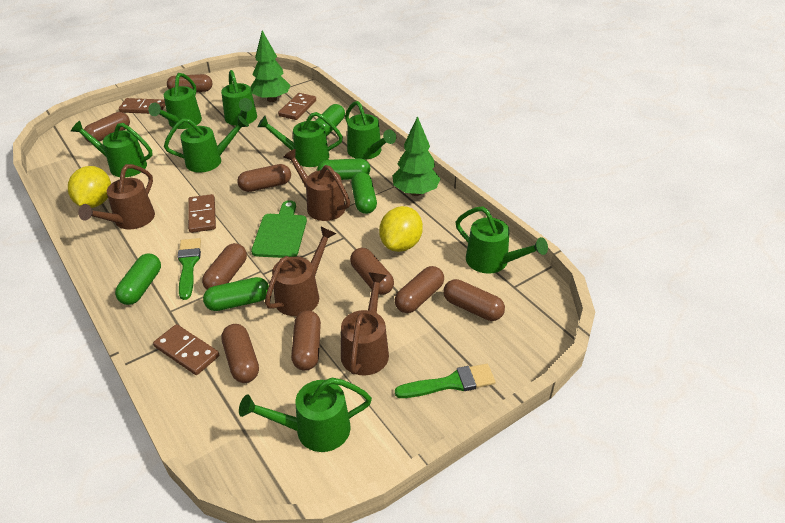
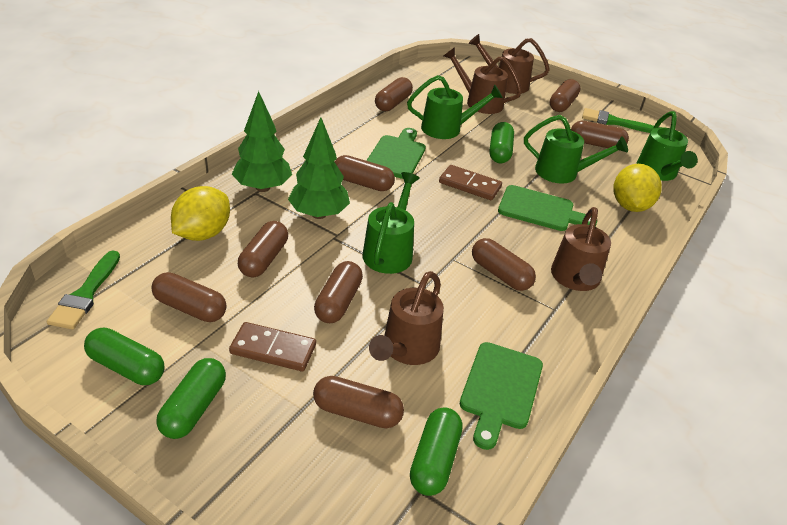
brown domino: 4 -> 2
green capsule: 5 -> 4
green cutting board: 1 -> 3
green watering can: 8 -> 4

